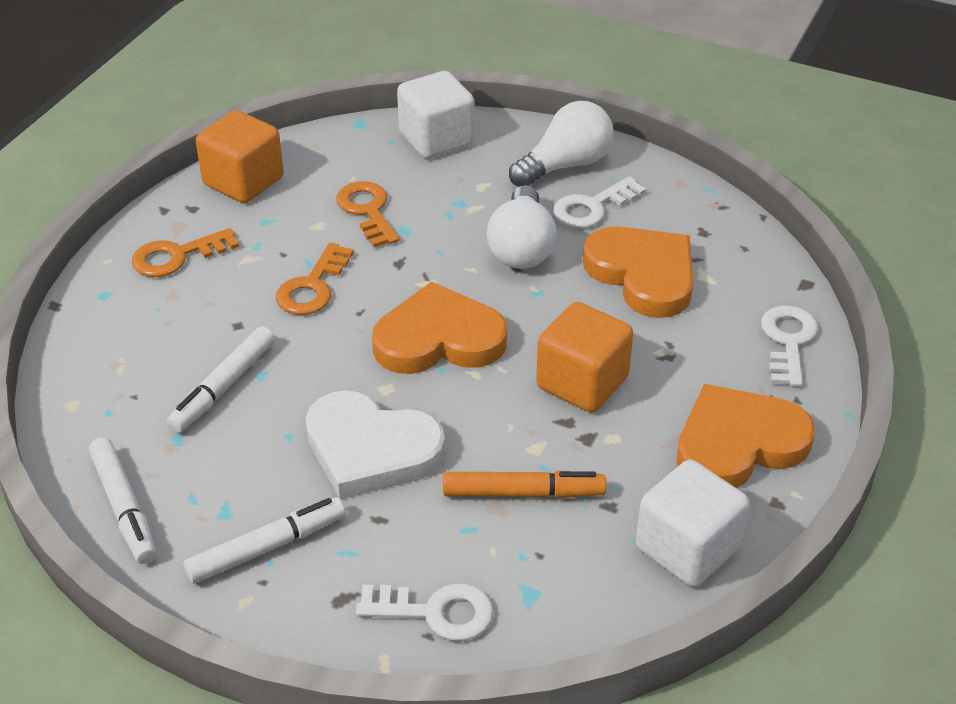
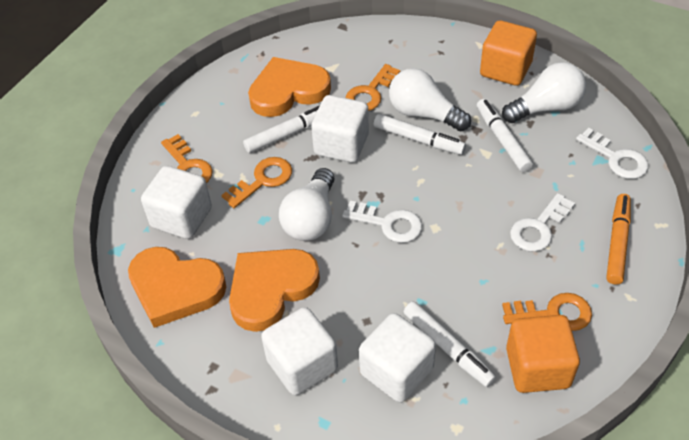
orange key: 3 -> 4
white cube: 2 -> 4
white heart: 1 -> 0
white light bulb: 2 -> 3
white marker: 3 -> 4

